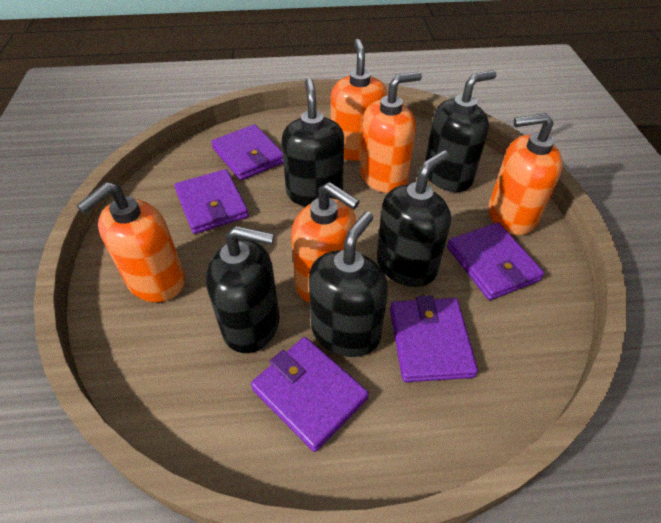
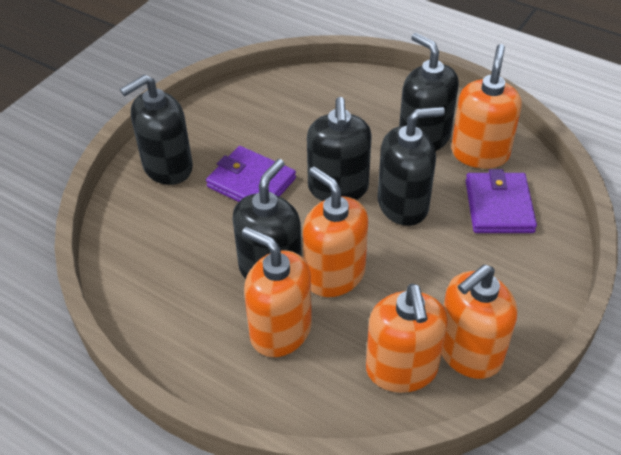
purple wallet: 5 -> 2

